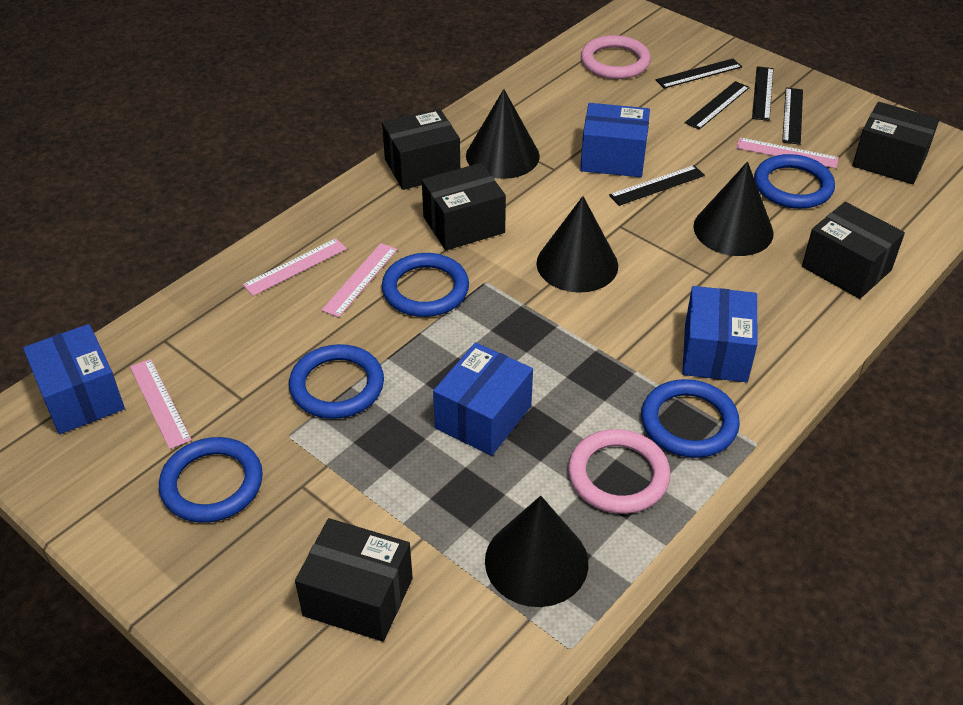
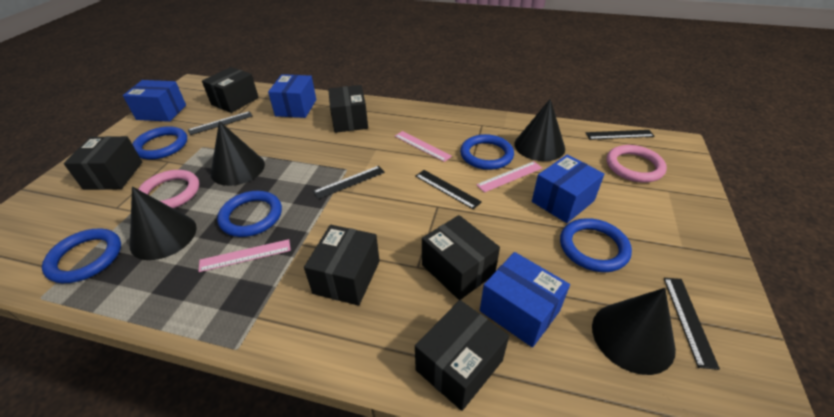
black box: 5 -> 6
pink ruler: 4 -> 3

